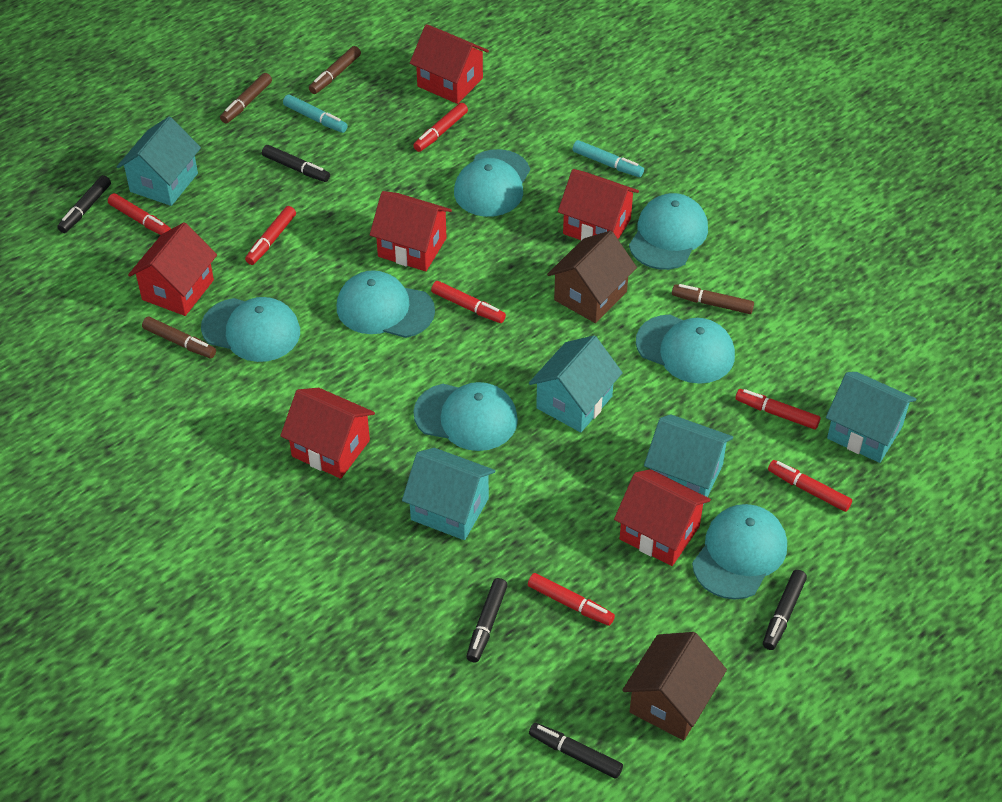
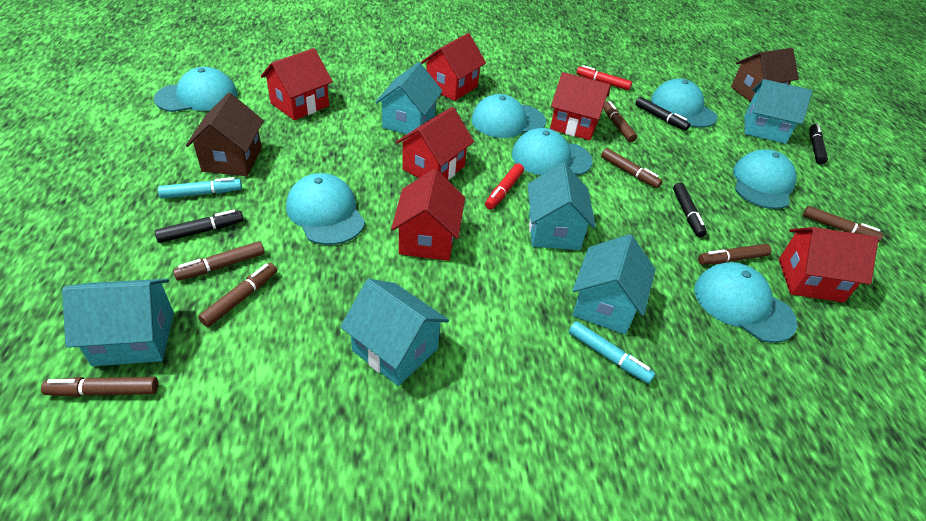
black marker: 5 -> 4
brown marker: 4 -> 7
red marker: 7 -> 2
turquoise house: 5 -> 6

